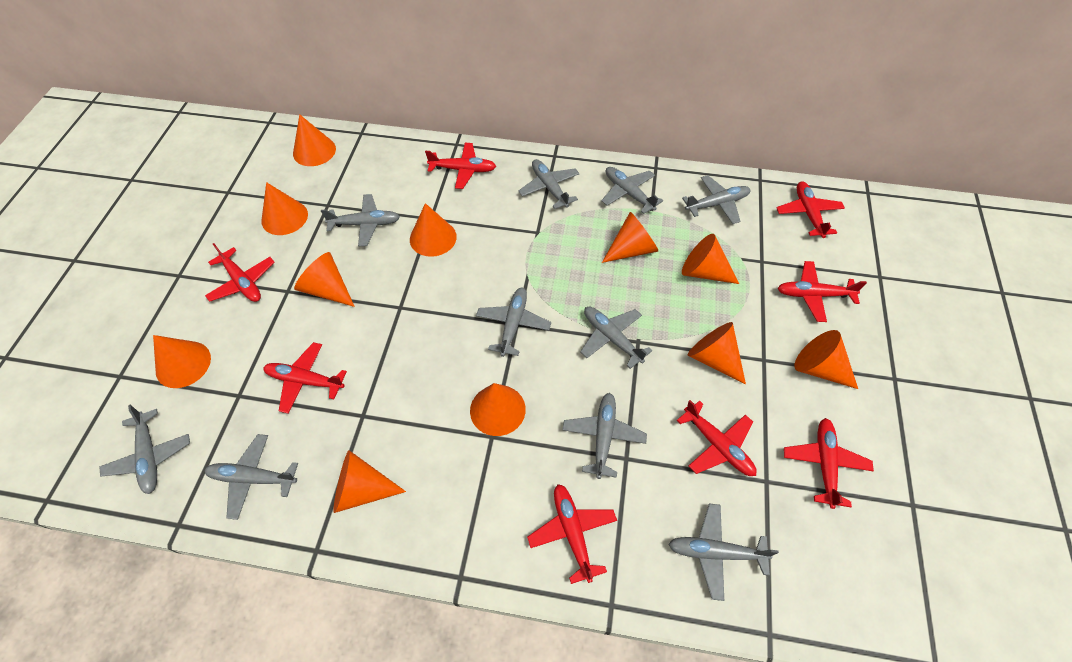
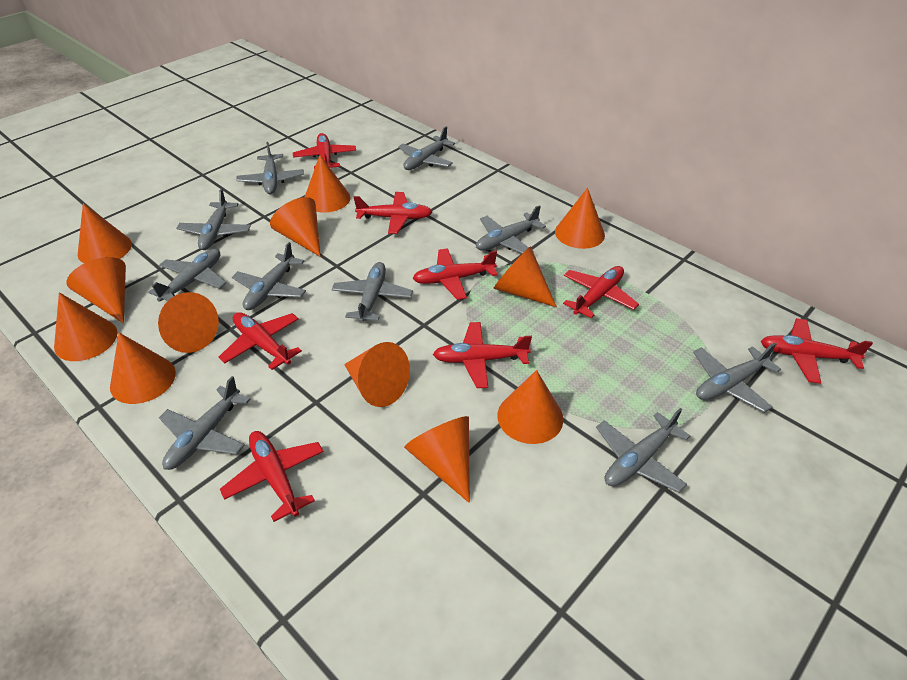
orange cone: 11 -> 12

